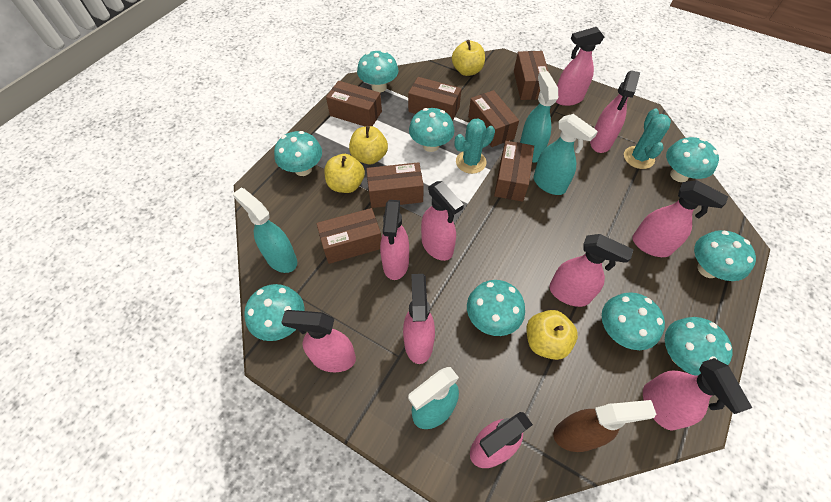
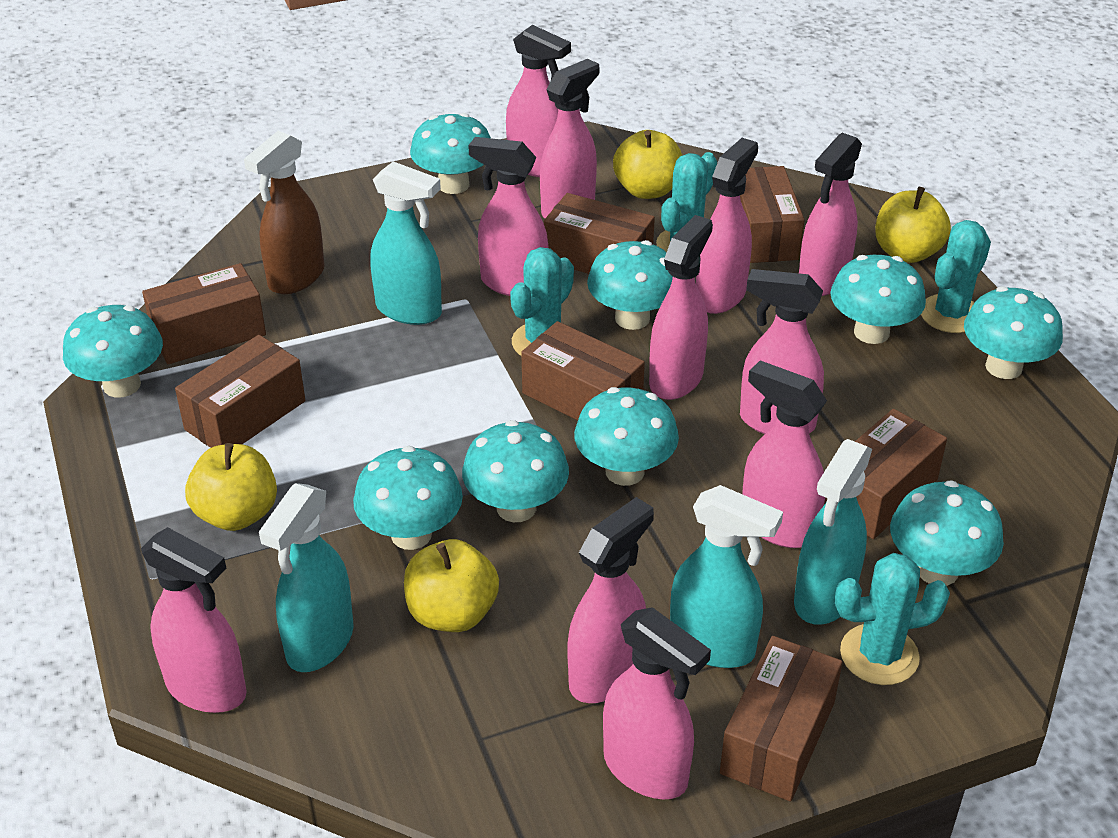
pink spray bottle: 10 -> 11
turquoise cactus: 2 -> 4

